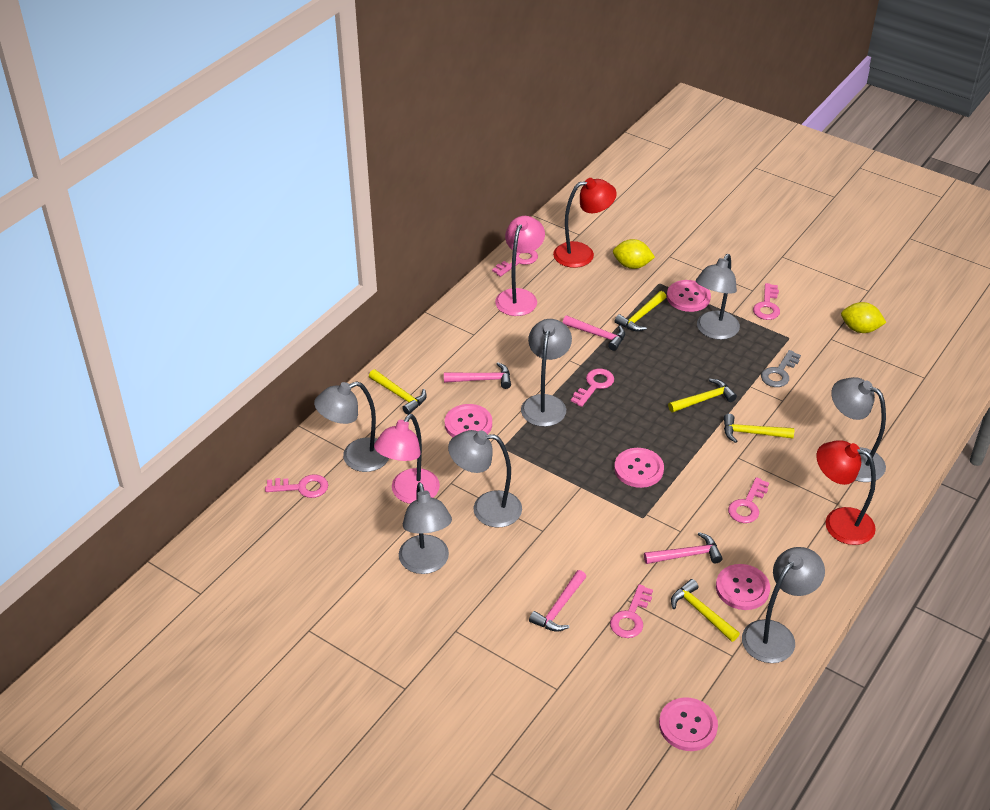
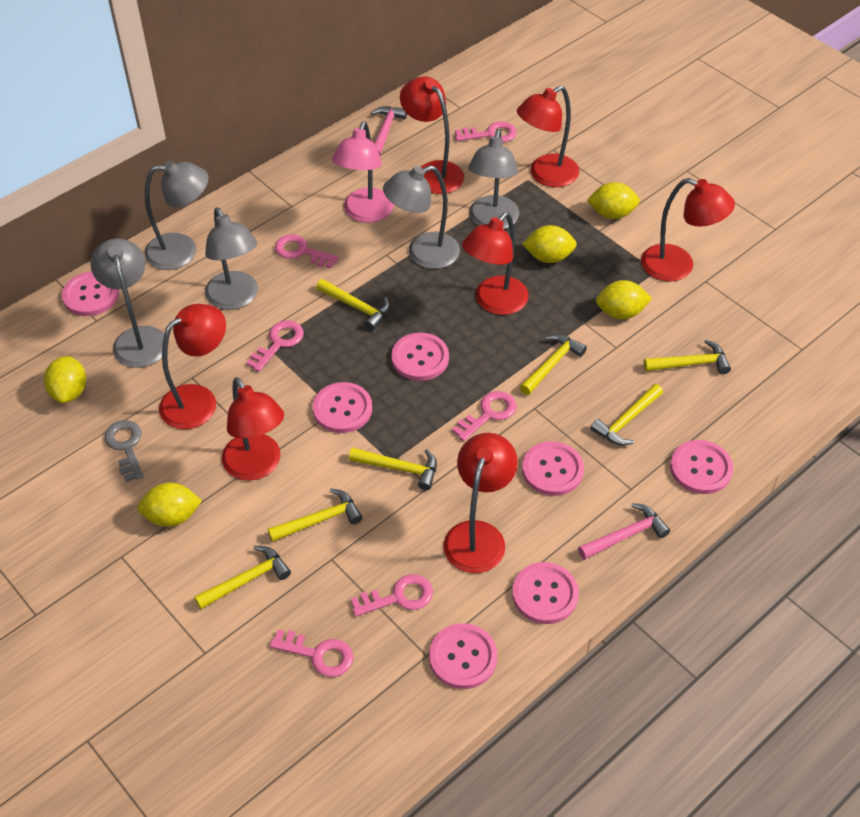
grey lamp: 7 -> 5
pink button: 5 -> 7
pink hammer: 4 -> 2
pink lamp: 2 -> 1
red lamp: 2 -> 7
yellow hammer: 5 -> 7
yellow lemon: 2 -> 5

